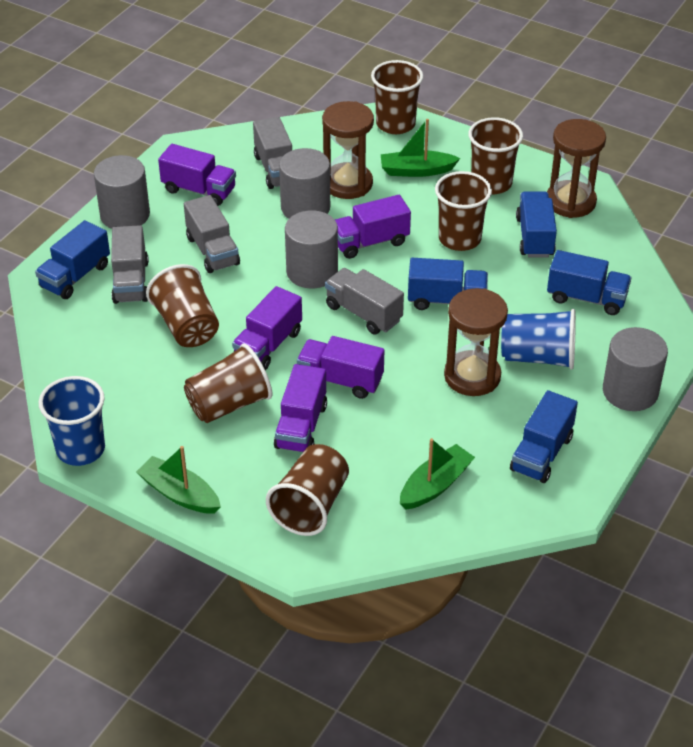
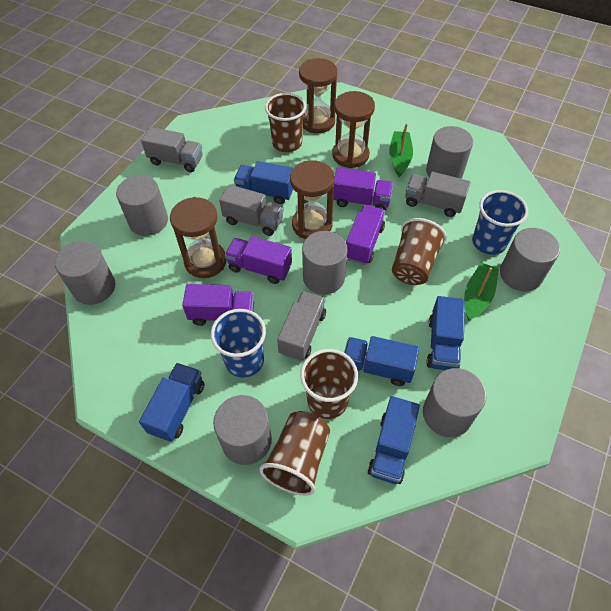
brown cup: 6 -> 4
brown hourglass: 3 -> 4
green boat: 3 -> 2
grey cylinder: 4 -> 7
purple truck: 5 -> 4

